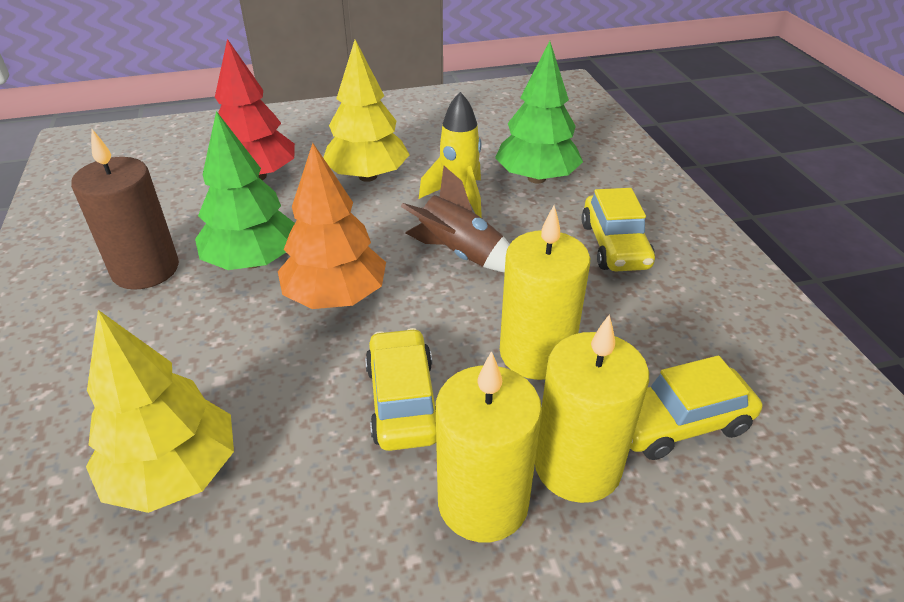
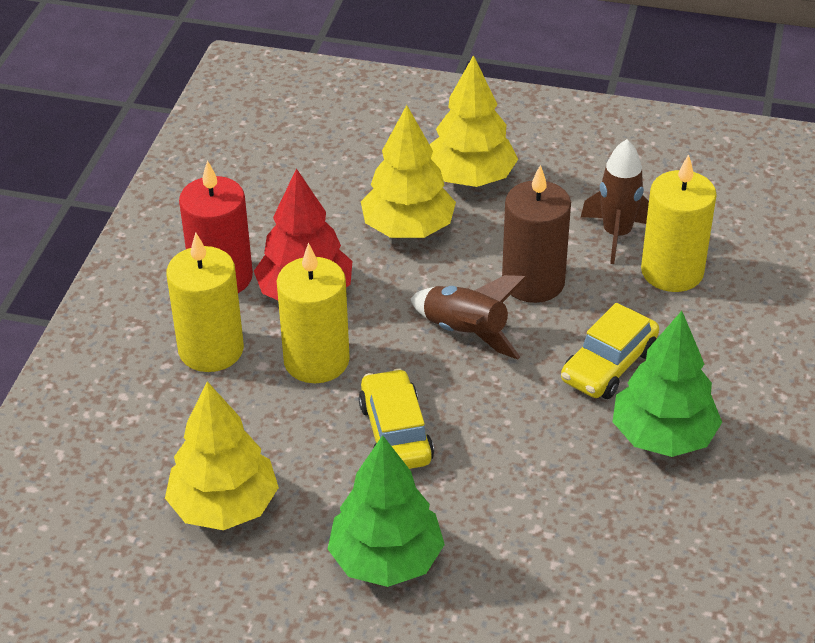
brown rocket: 1 -> 2
orange tree: 1 -> 0
red candle: 0 -> 1
yellow car: 3 -> 2
yellow rocket: 1 -> 0
yellow tree: 2 -> 3

